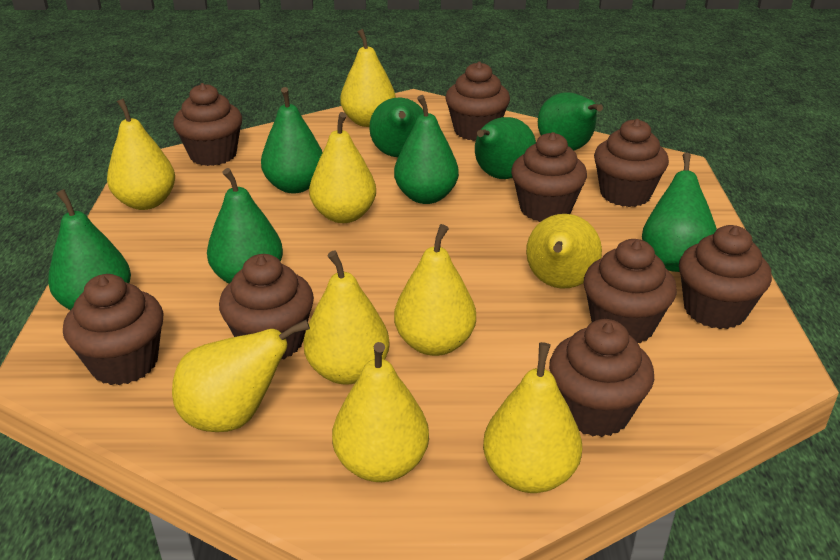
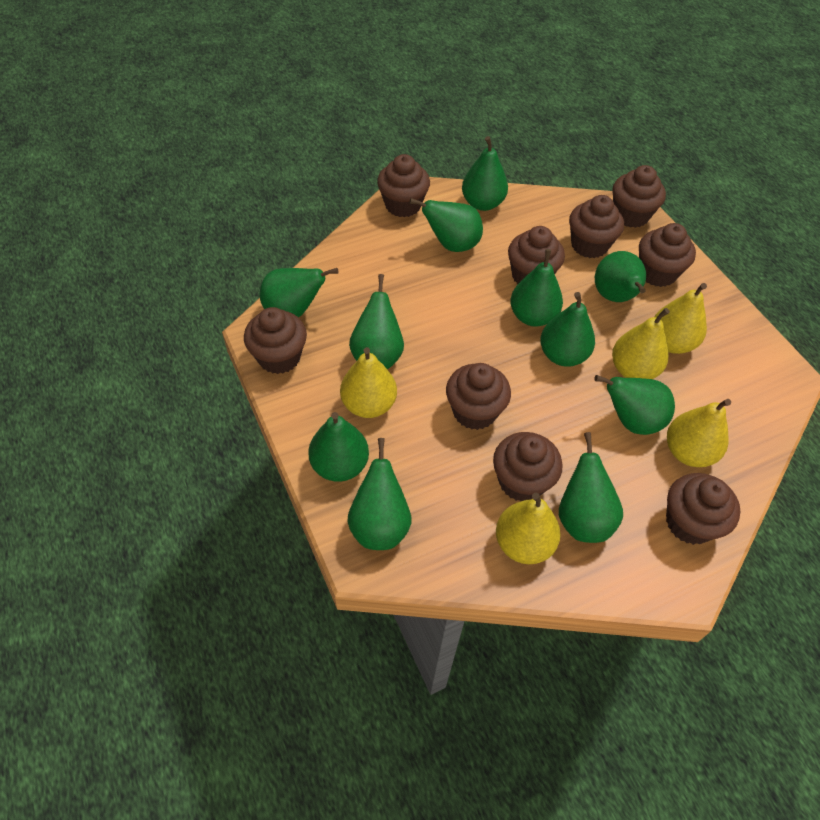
green pear: 8 -> 11
yellow pear: 9 -> 5

